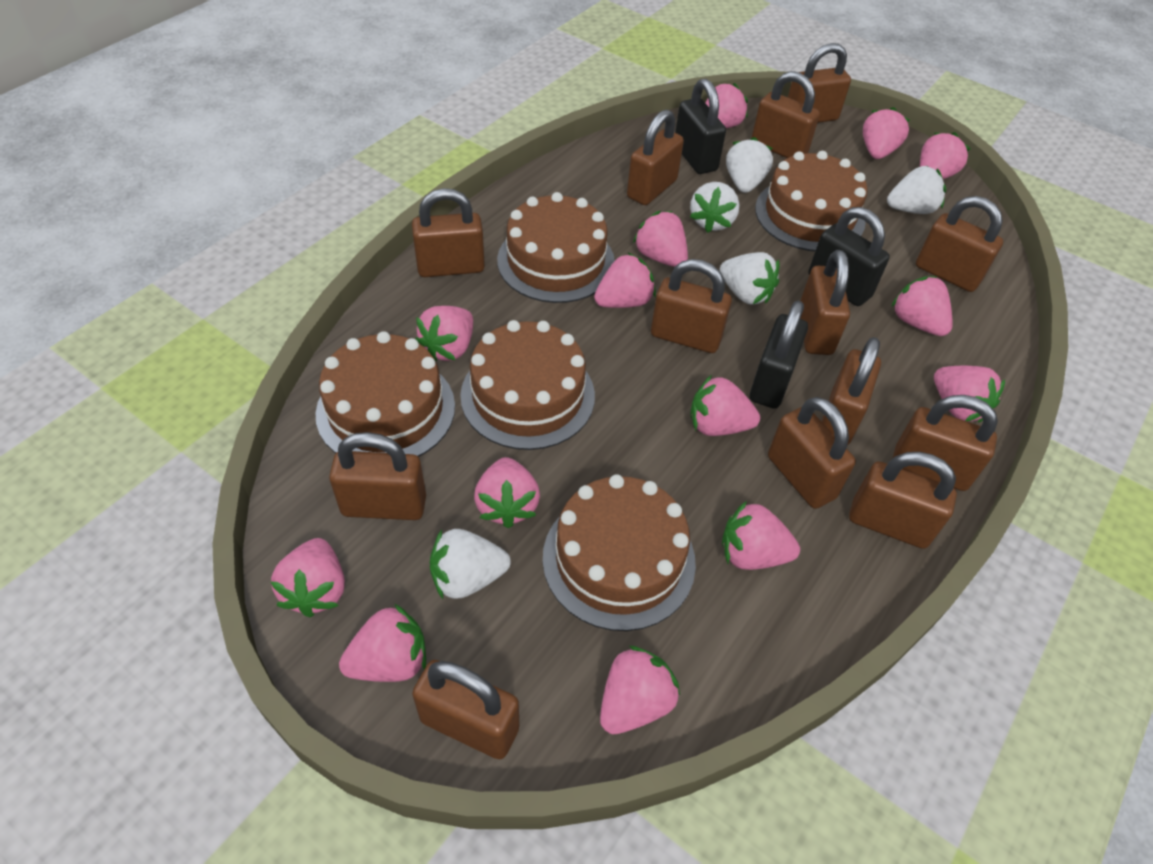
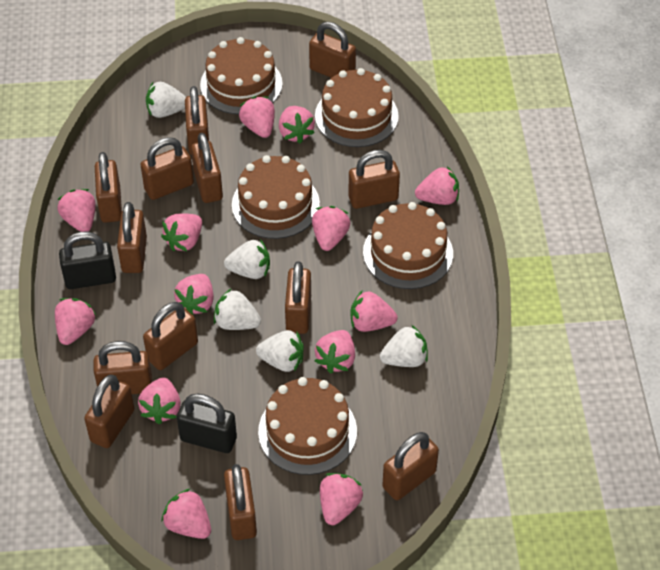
black padlock: 3 -> 2
pink strawberry: 14 -> 13

